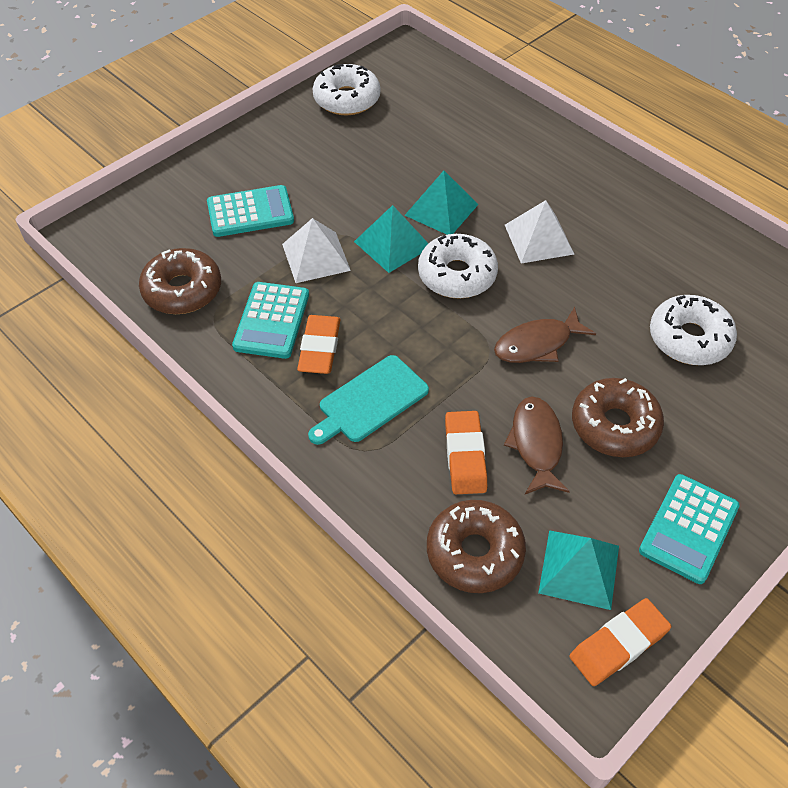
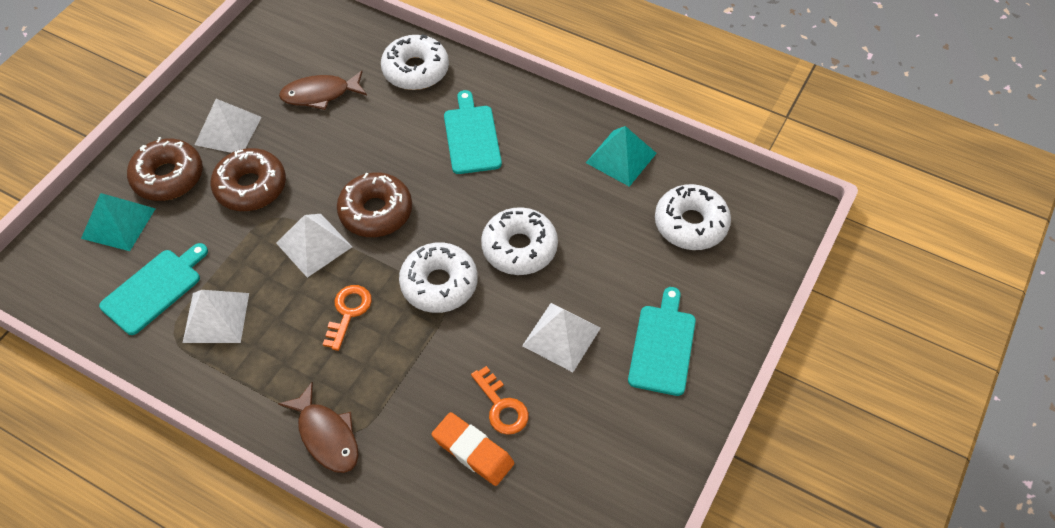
orange eraser: 3 -> 1
orange key: 0 -> 2
turquoise calculator: 3 -> 0
turquoise cutting board: 1 -> 3
turquoise pyramid: 3 -> 2
white donut: 3 -> 4
white pyramid: 2 -> 4

